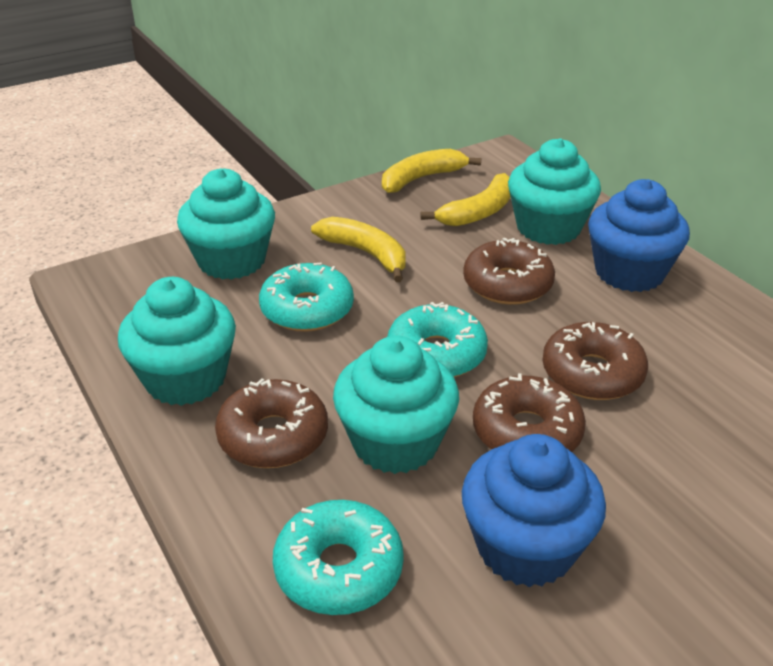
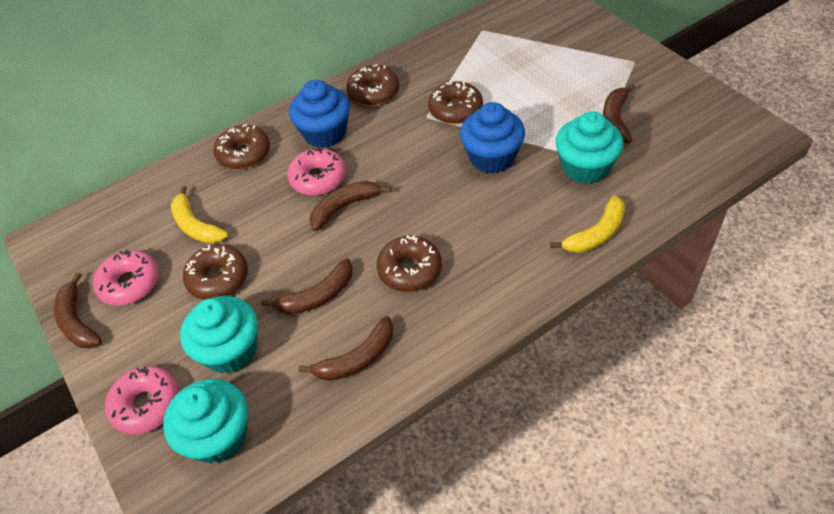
brown banana: 0 -> 5
brown donut: 4 -> 5
pink donut: 0 -> 3
turquoise cupcake: 4 -> 3
turquoise donut: 3 -> 0
yellow banana: 3 -> 2

